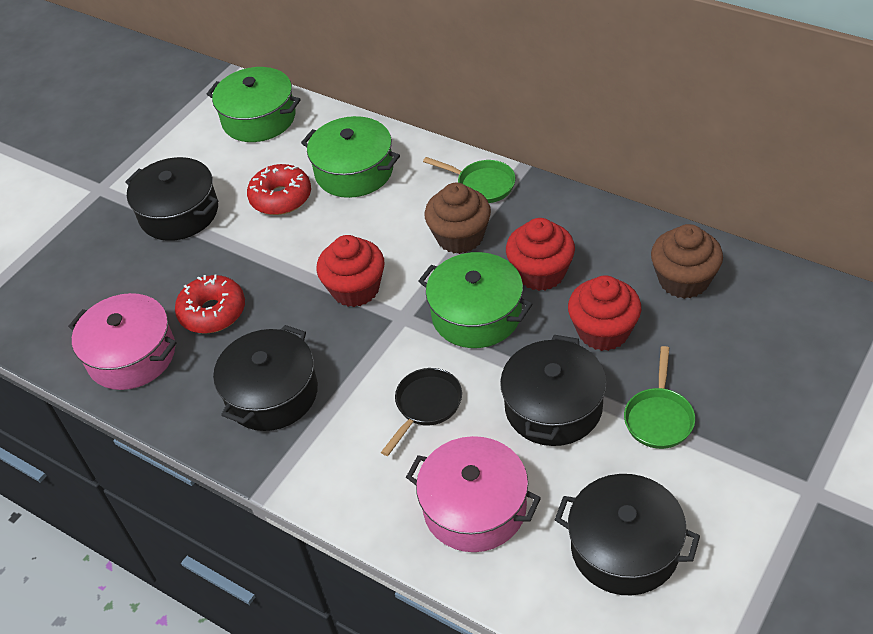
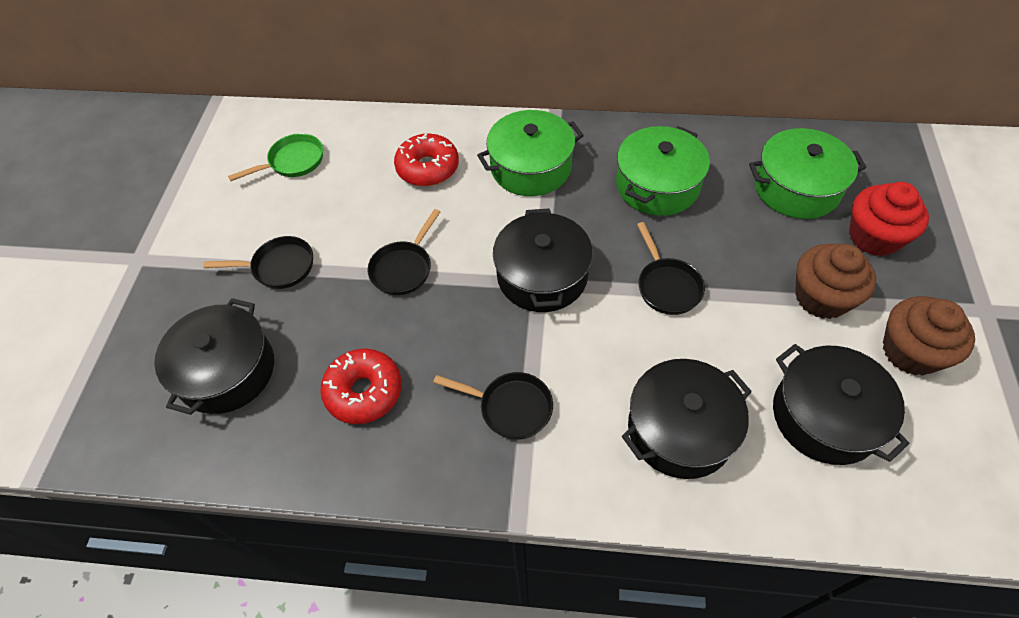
black pan: 1 -> 4
green pan: 2 -> 1
pink pot: 2 -> 0
red cupcake: 3 -> 1

